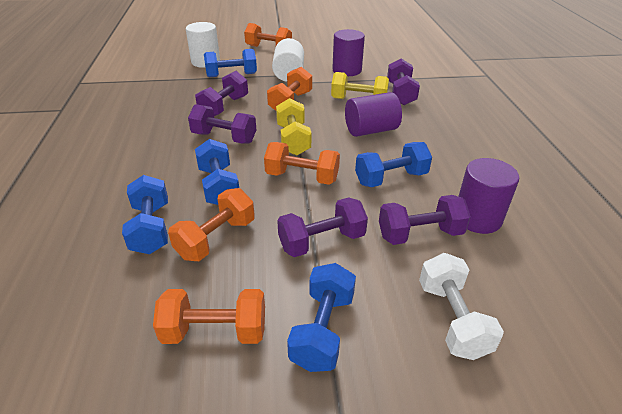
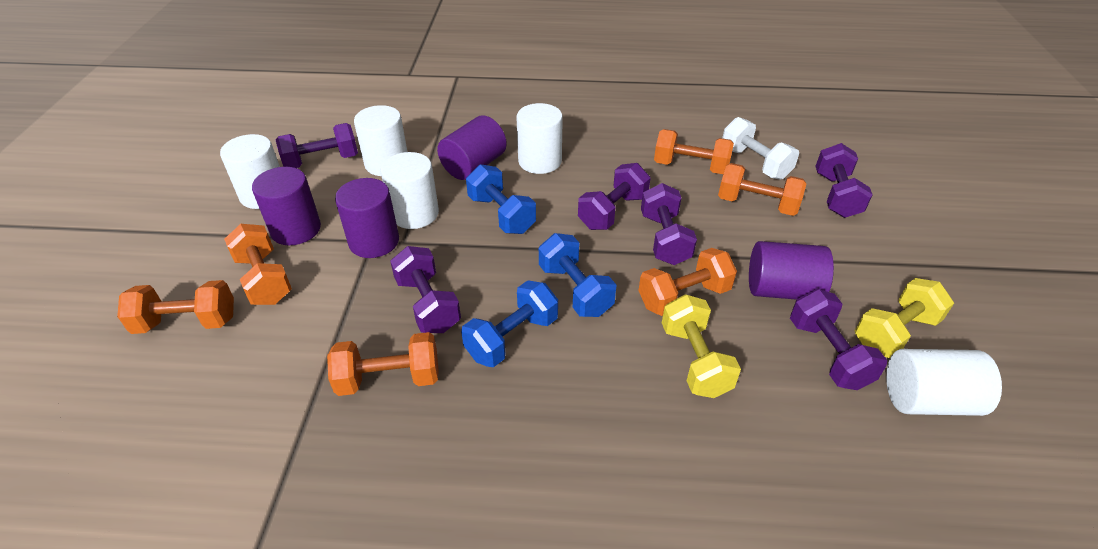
blue dumbbell: 5 -> 3
orange dumbbell: 5 -> 6
purple cylinder: 3 -> 4
purple dumbbell: 5 -> 6
white cylinder: 2 -> 5

